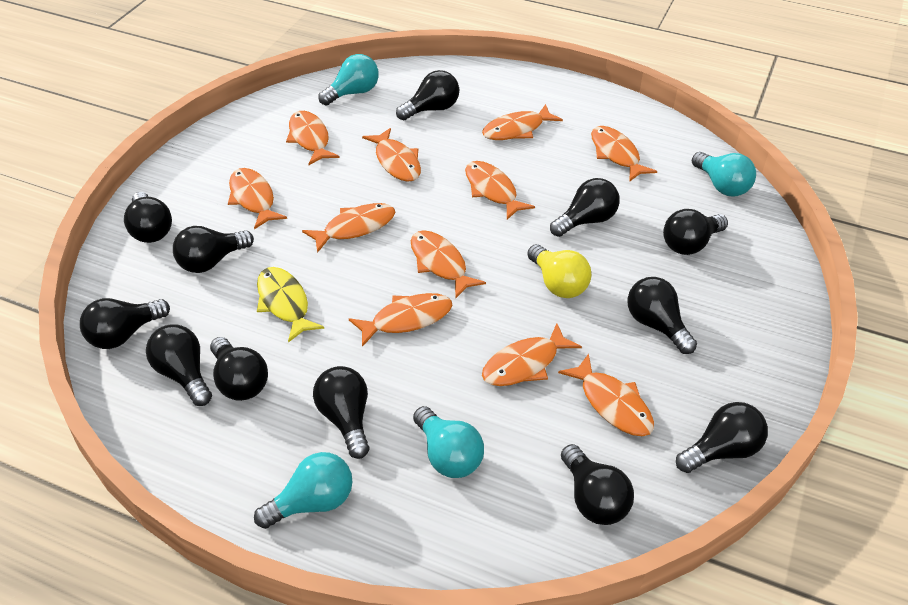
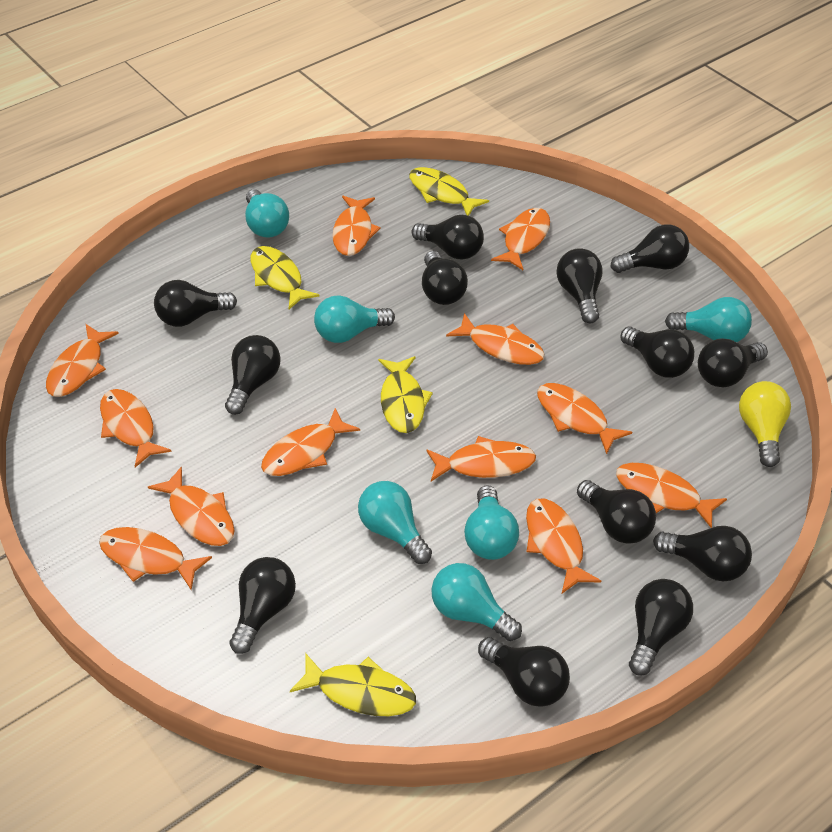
black light bulb: 12 -> 13
orange fish: 11 -> 12
turquoise light bulb: 4 -> 6
yellow fish: 1 -> 4

